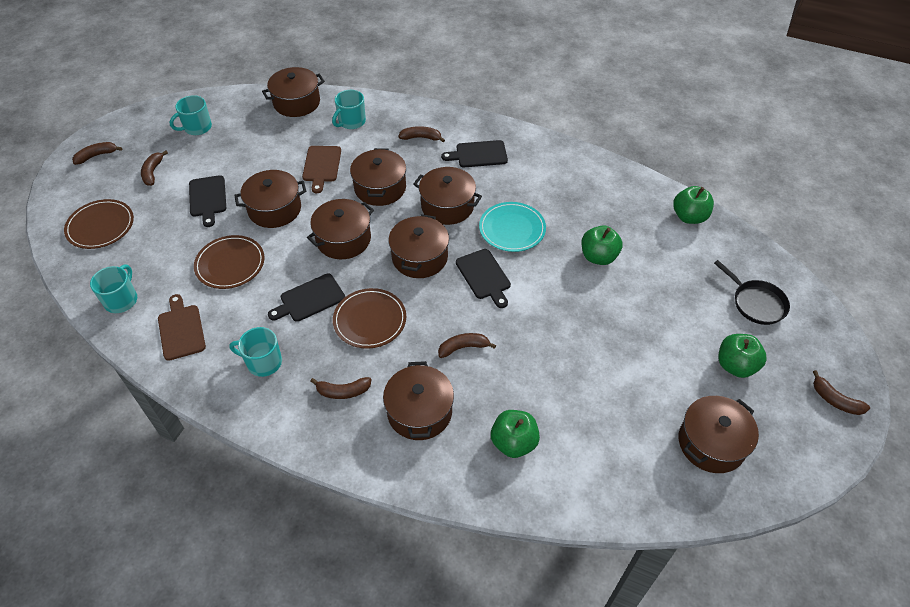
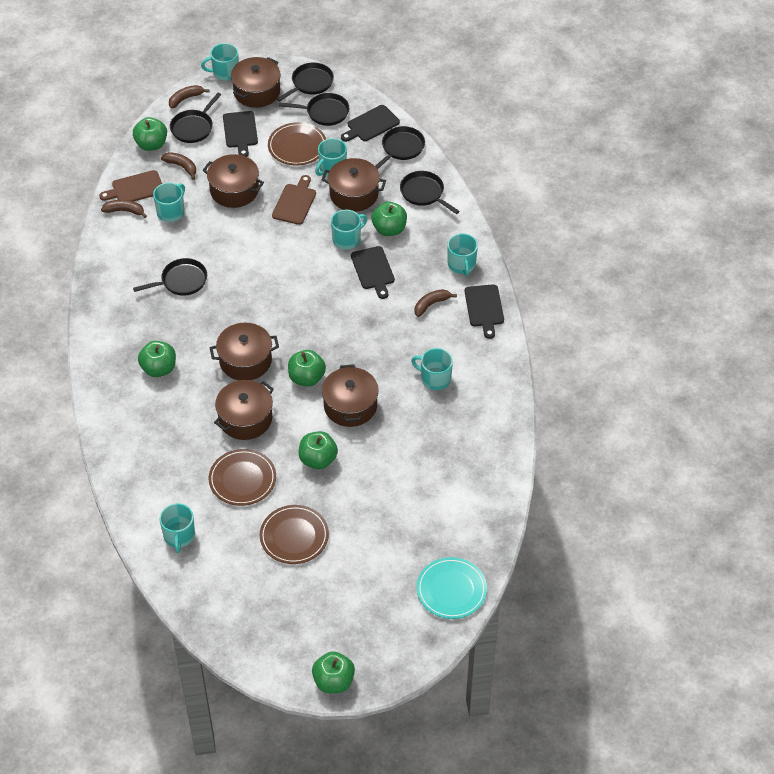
black pan: 1 -> 6
brown banana: 6 -> 4
brown pot: 8 -> 6
green apple: 4 -> 6
turquoise mug: 4 -> 7

